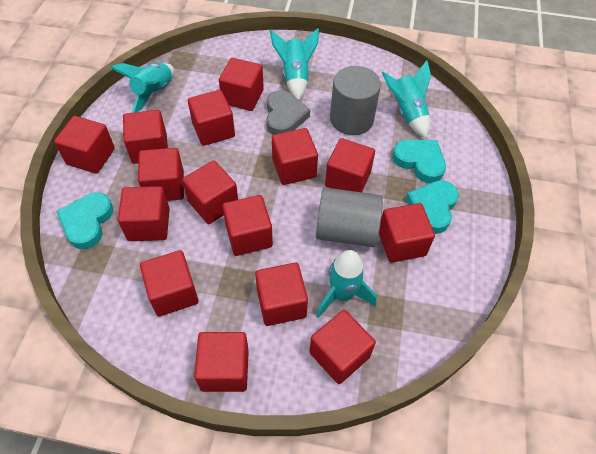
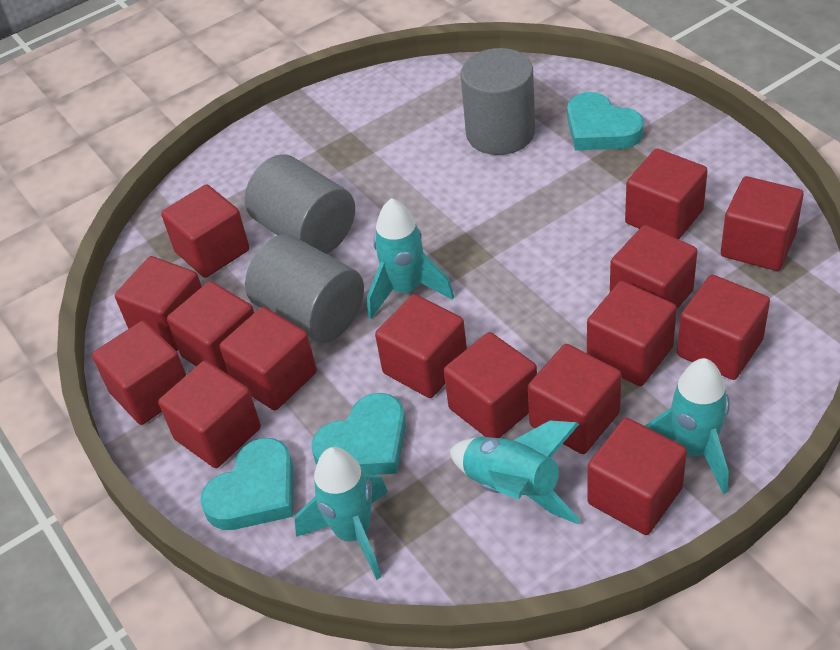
grey cylinder: 2 -> 3
grey heart: 1 -> 0

